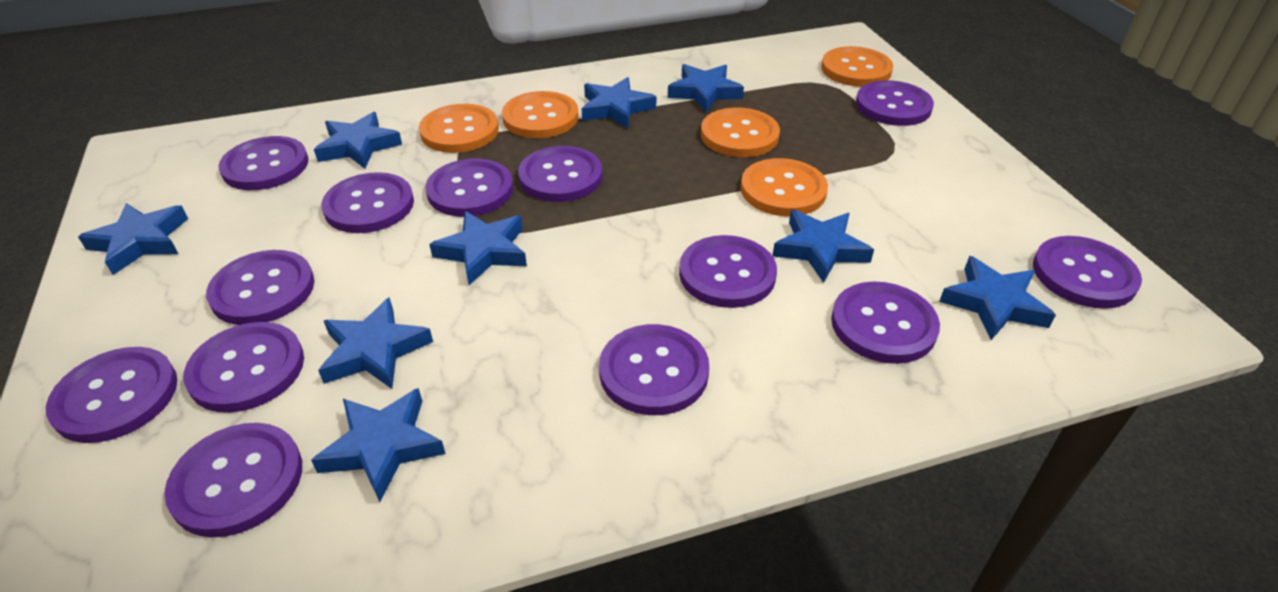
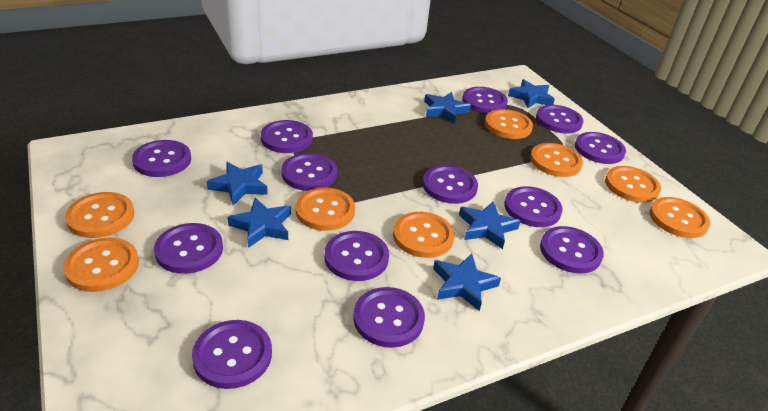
blue star: 9 -> 6
orange button: 5 -> 8

